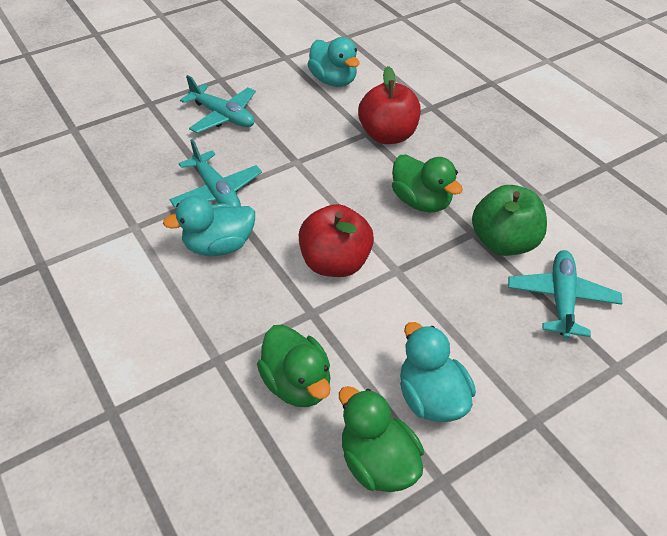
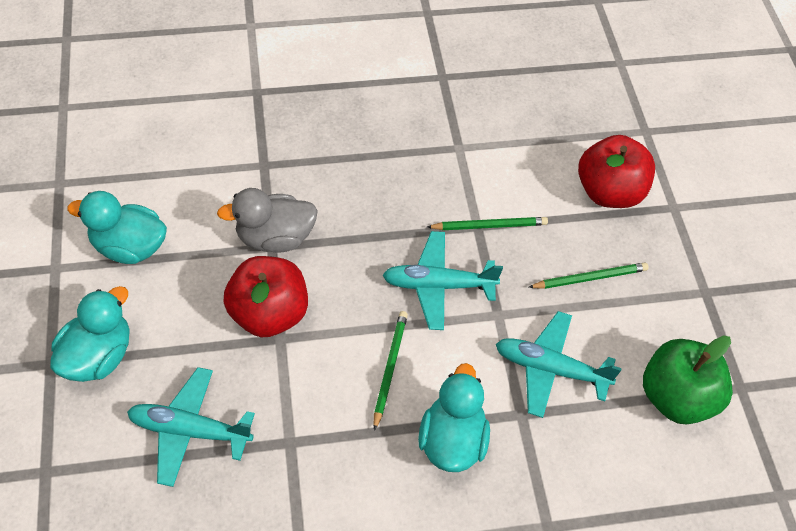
green duck: 3 -> 0
green pencil: 0 -> 3
grey duck: 0 -> 1

